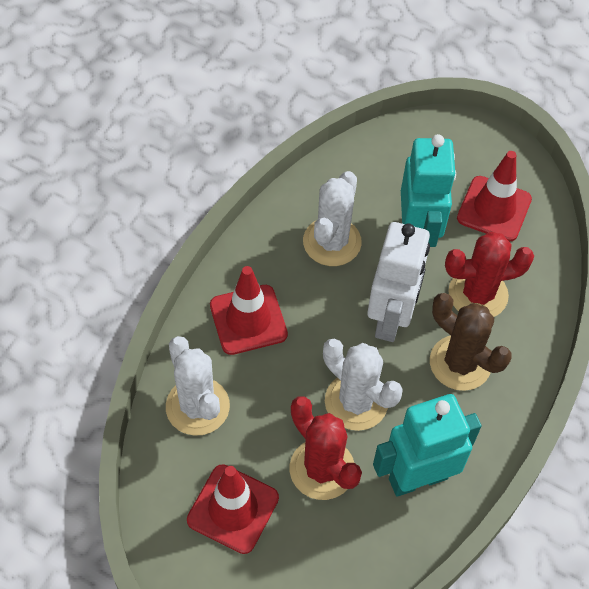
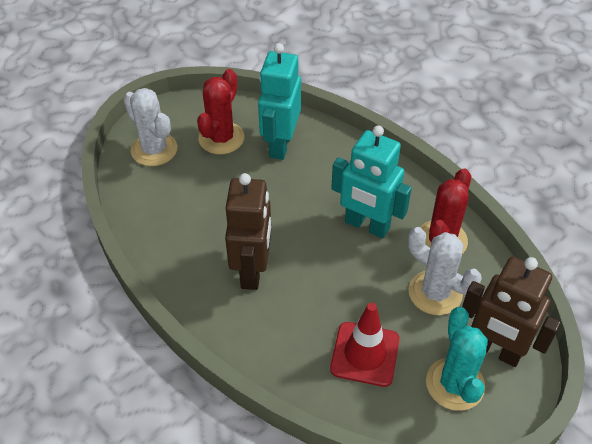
brown cactus: 1 -> 0
brown robot: 0 -> 2
red traffic cone: 3 -> 1
turquoise cactus: 0 -> 1
white cactus: 3 -> 2
white robot: 1 -> 0

